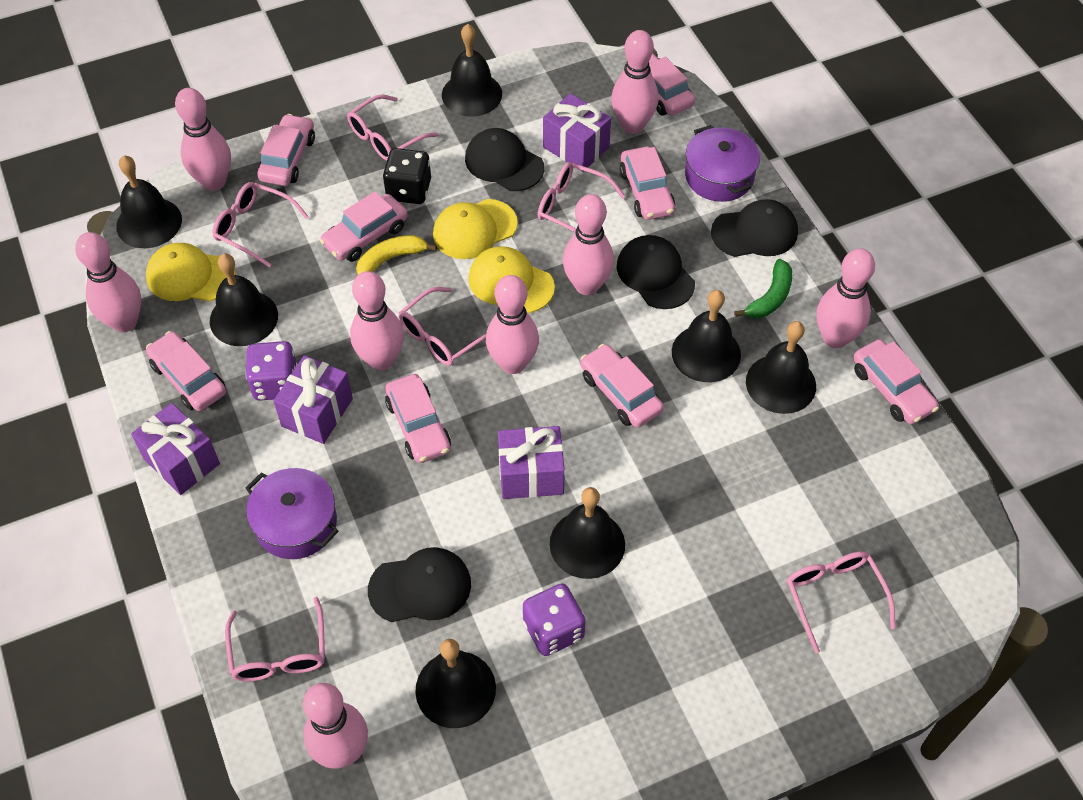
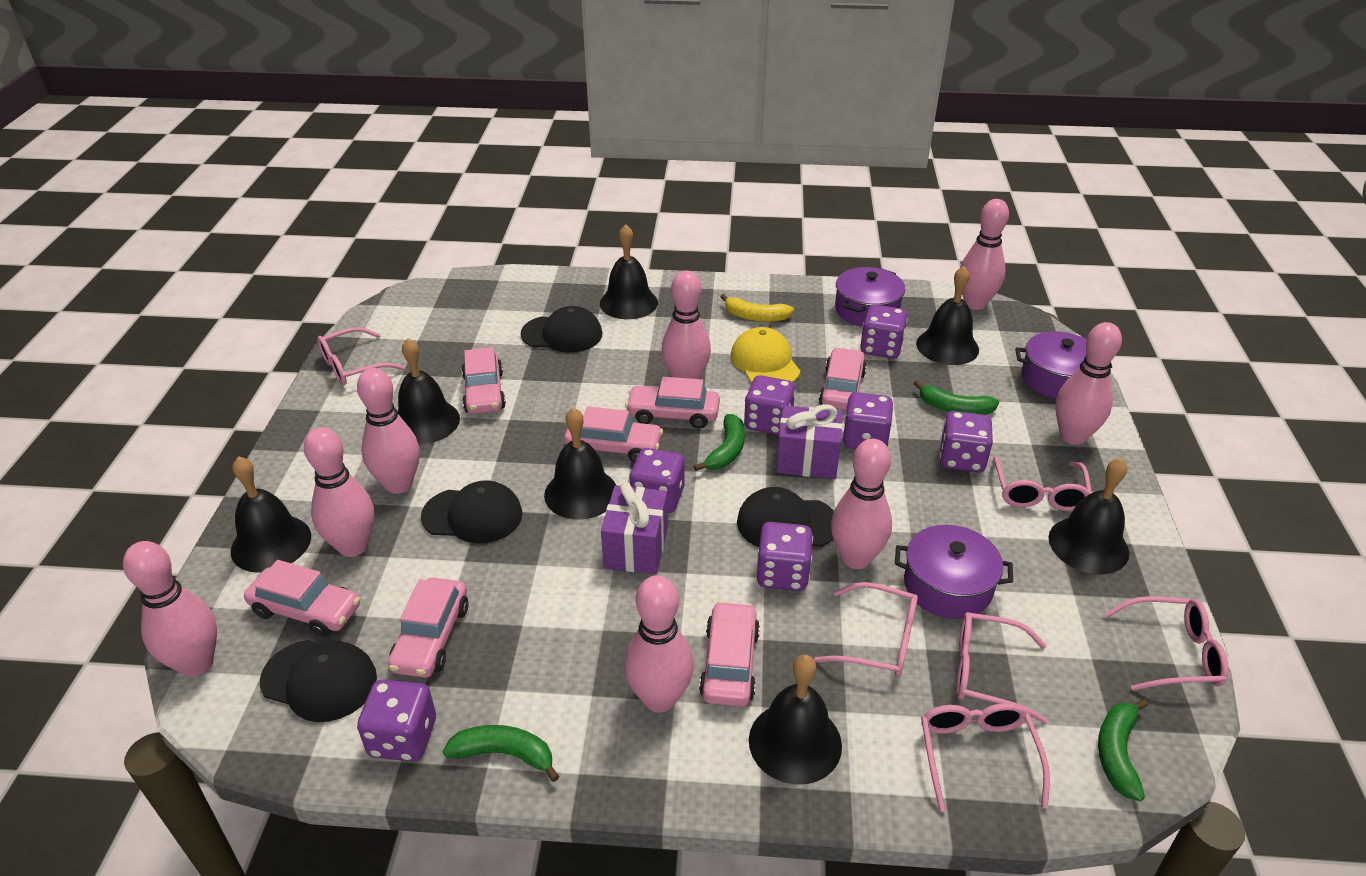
black dice: 1 -> 0
green banana: 1 -> 4
pink car: 8 -> 7
purple dice: 2 -> 7
purple gift: 4 -> 2
purple pot: 2 -> 3
yellow cap: 3 -> 1

